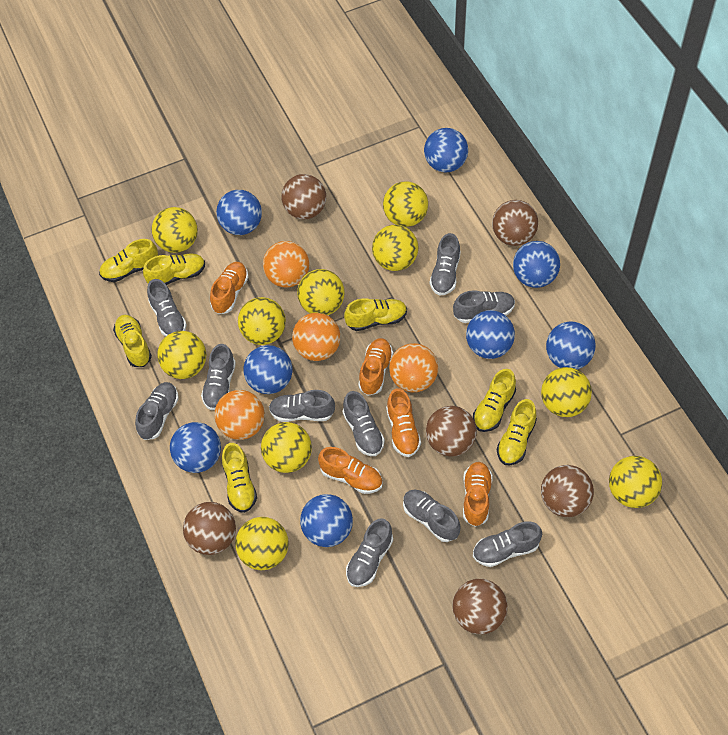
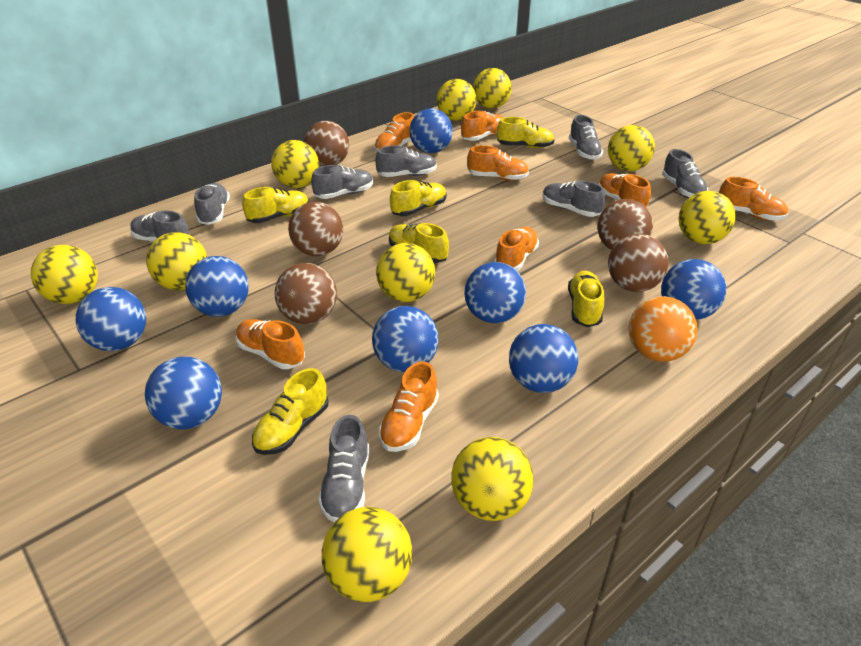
brown ball: 6 -> 5
grey shoe: 10 -> 8
orange ball: 4 -> 1
orange shoe: 5 -> 8
yellow shoe: 7 -> 6

